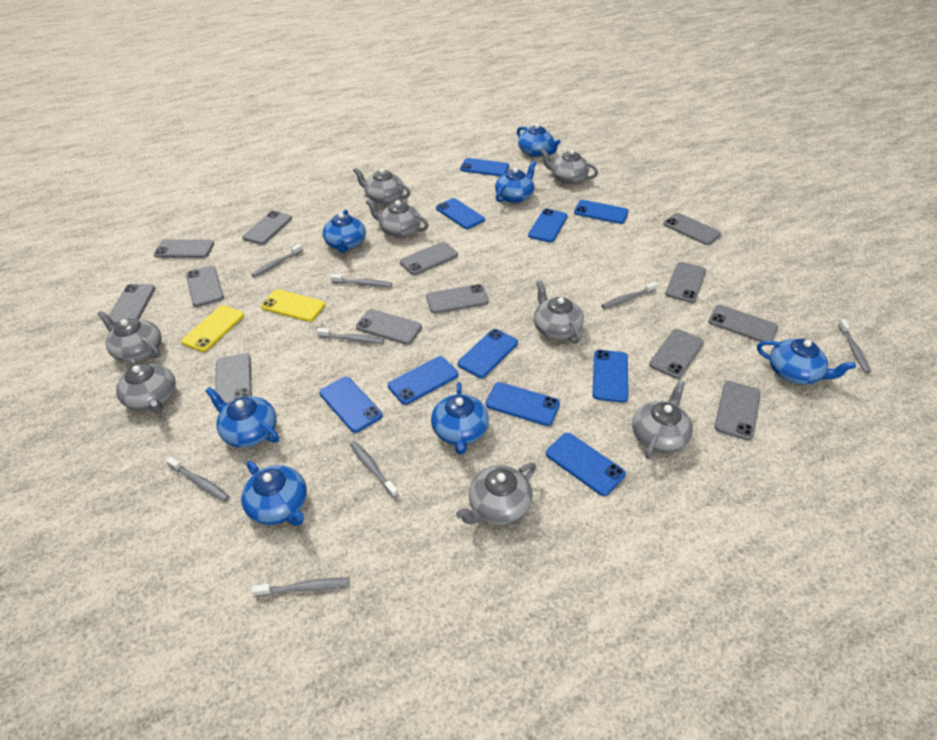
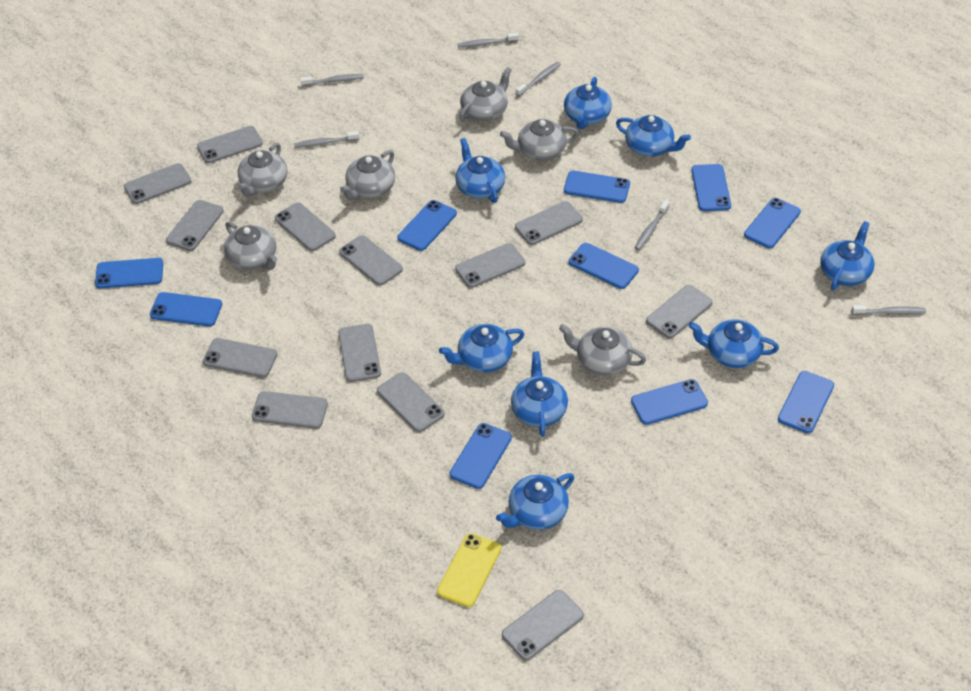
blue teapot: 7 -> 8
grey teapot: 8 -> 6
grey toothbrush: 8 -> 6
yellow phone: 2 -> 1

